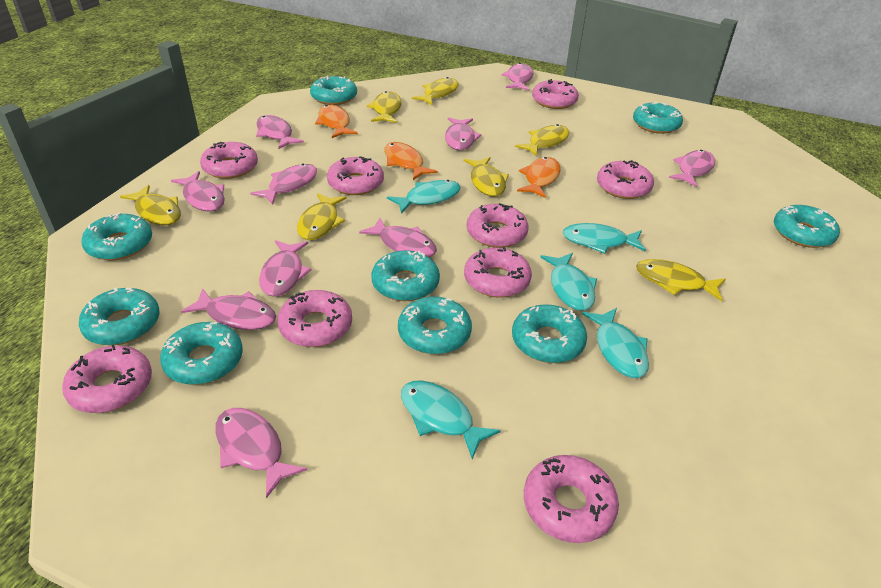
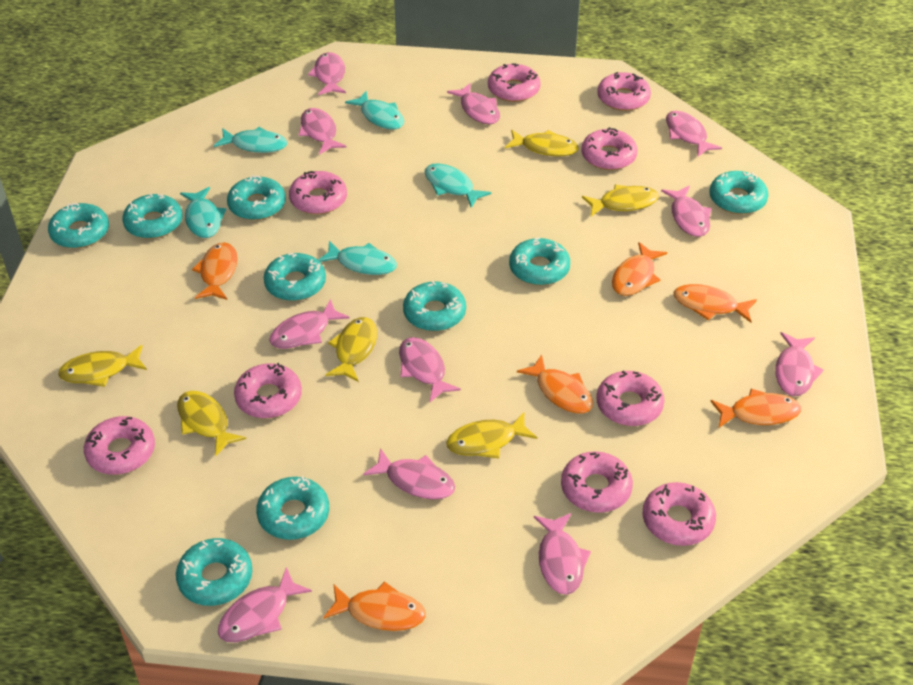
orange fish: 3 -> 6
pink fish: 10 -> 11
yellow fish: 7 -> 6

